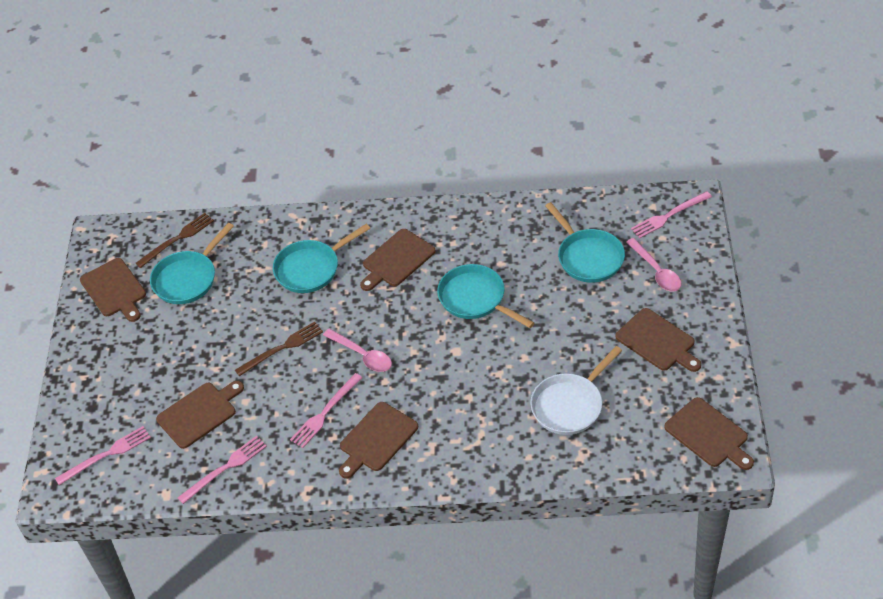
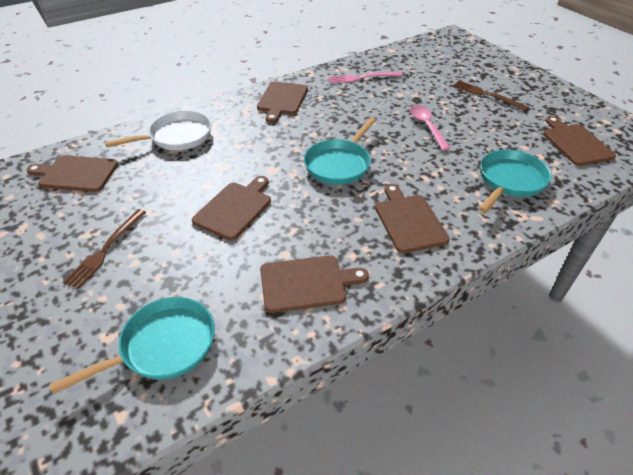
pink fork: 4 -> 1
pink spoon: 2 -> 1
turquoise pan: 4 -> 3

